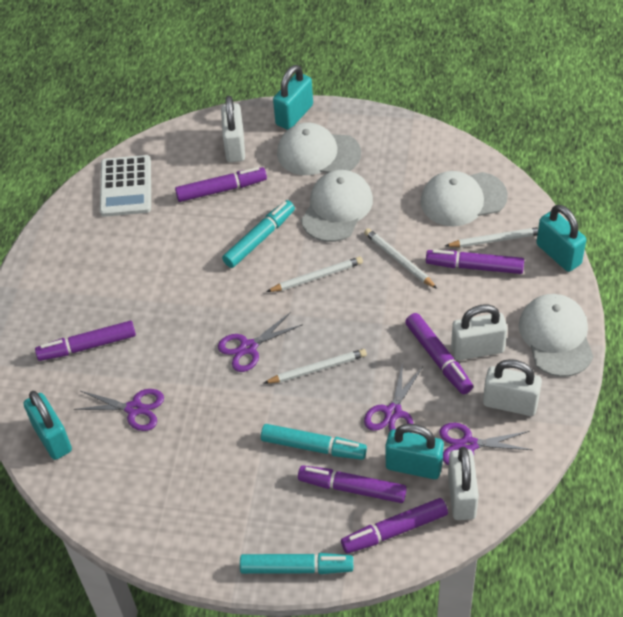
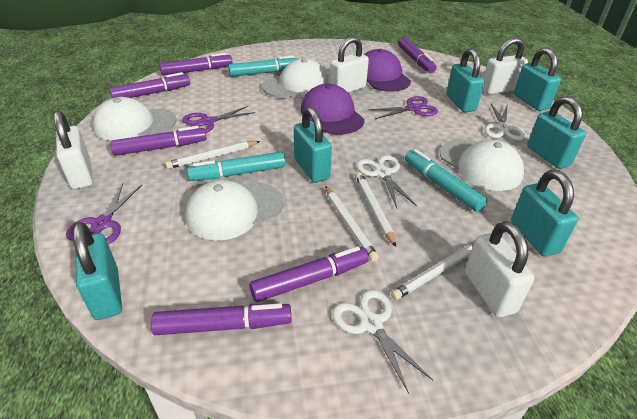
purple cap: 0 -> 2
purple scissors: 4 -> 3
turquoise padlock: 4 -> 6
white calculator: 1 -> 0
white scissors: 0 -> 3

